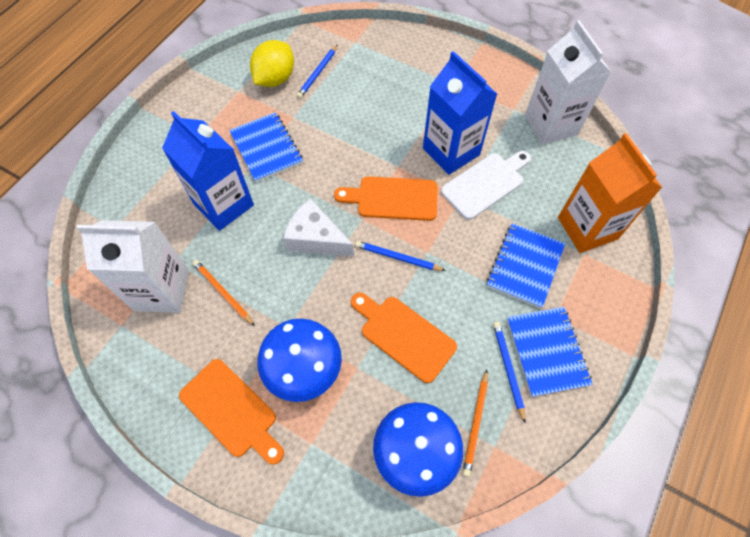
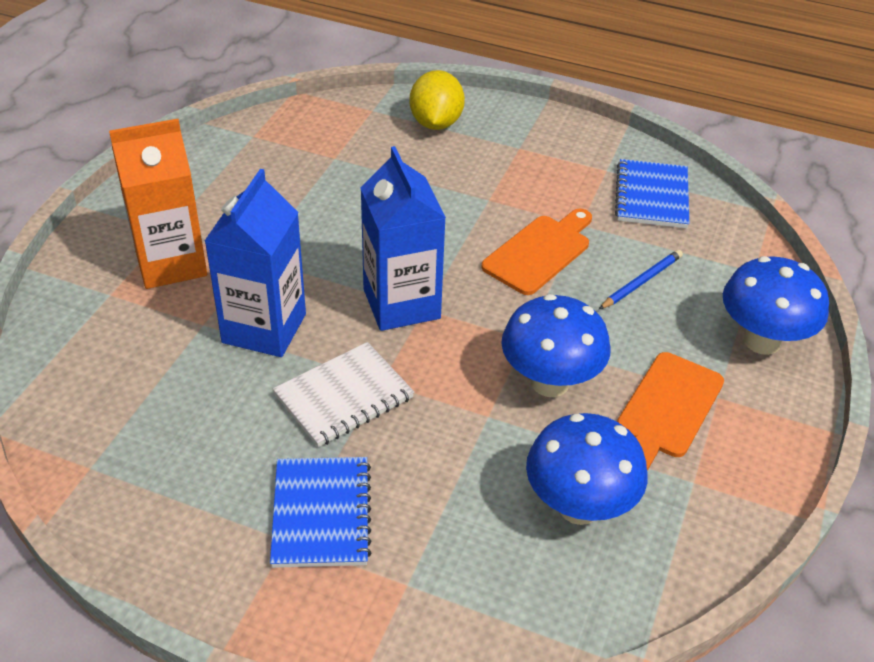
blue mushroom: 2 -> 3
blue notebook: 3 -> 2
blue pencil: 3 -> 1
orange cutting board: 3 -> 2
orange pencil: 2 -> 0
white carton: 2 -> 0
white cheese: 1 -> 0
white cutting board: 1 -> 0
white notebook: 0 -> 1

